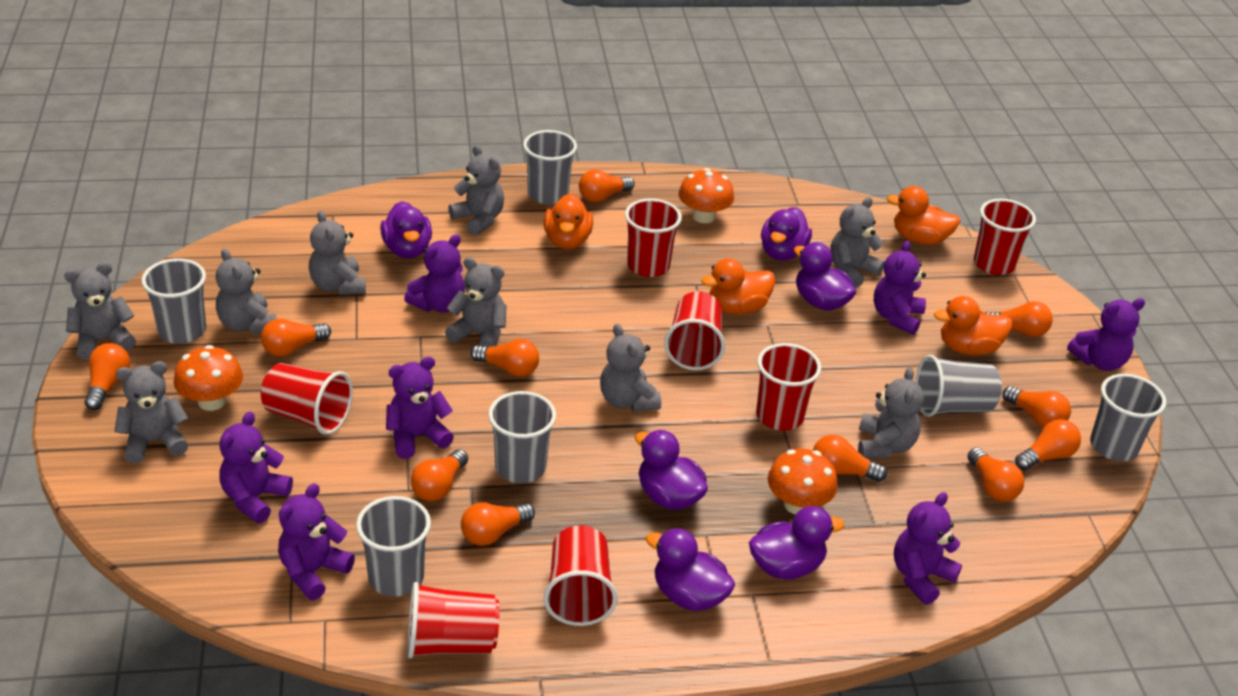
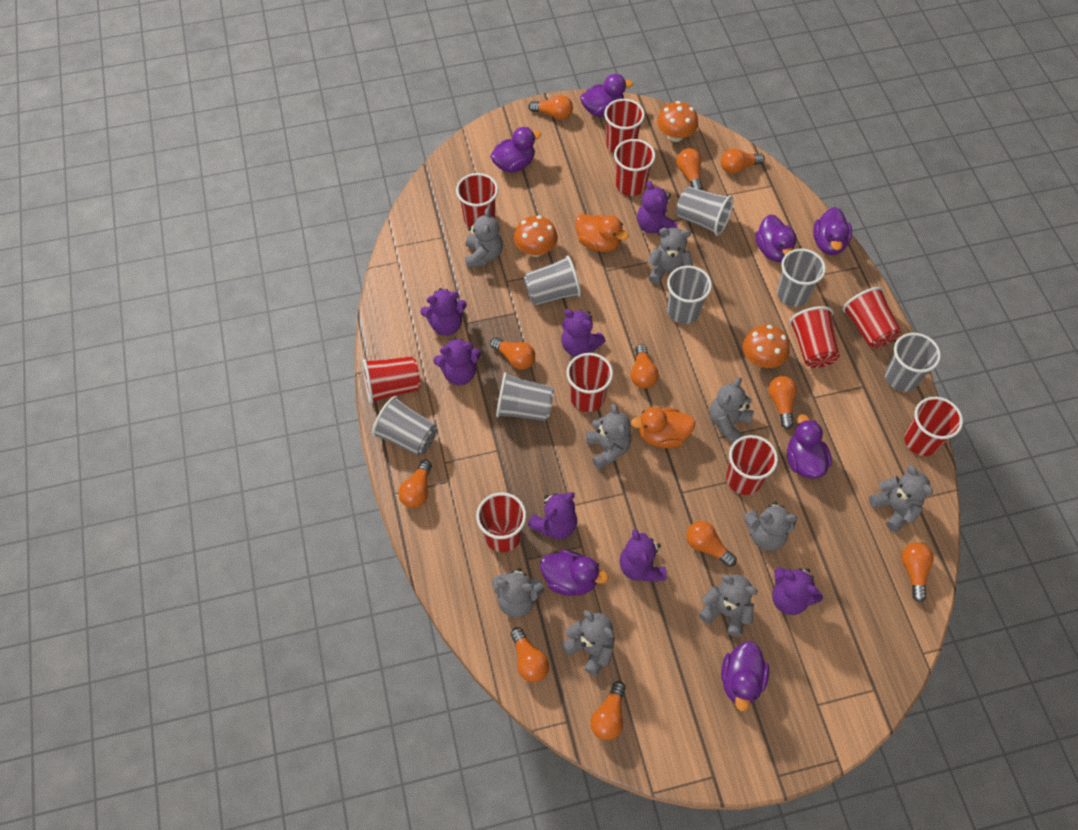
grey cup: 6 -> 7
orange duck: 4 -> 2
purple duck: 6 -> 7
red cup: 7 -> 10

